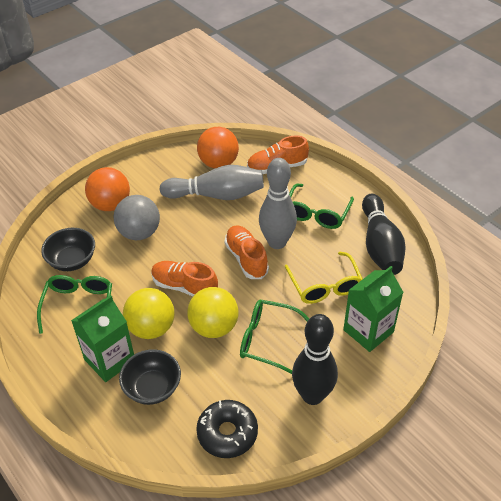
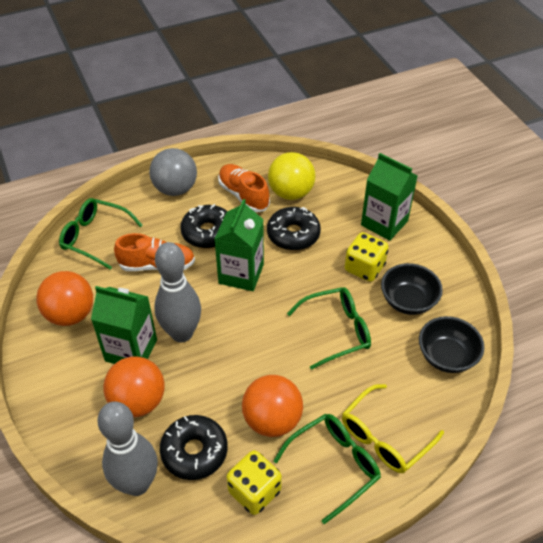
black bowling pin: 2 -> 0
black donut: 1 -> 3
green carton: 2 -> 3
orange ball: 2 -> 3
orange shoe: 3 -> 2
yellow ball: 2 -> 1
yellow dice: 0 -> 2

